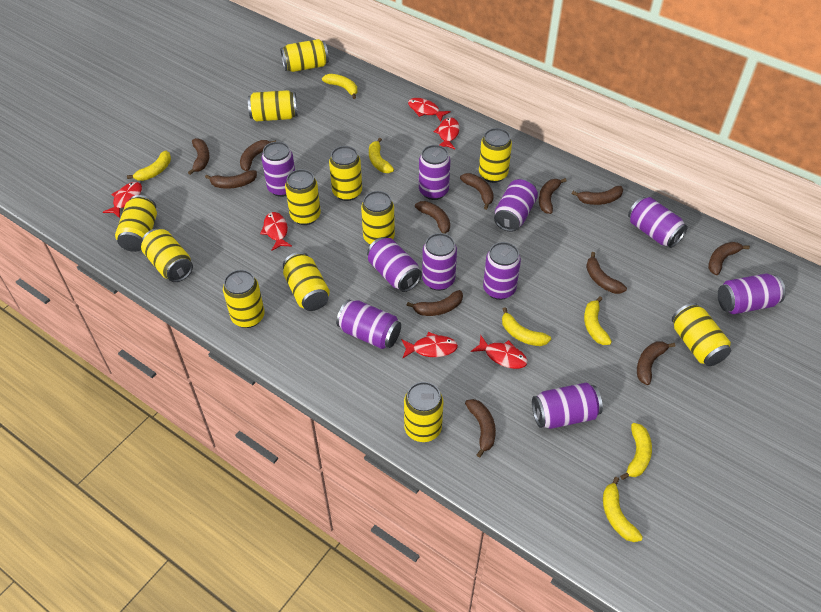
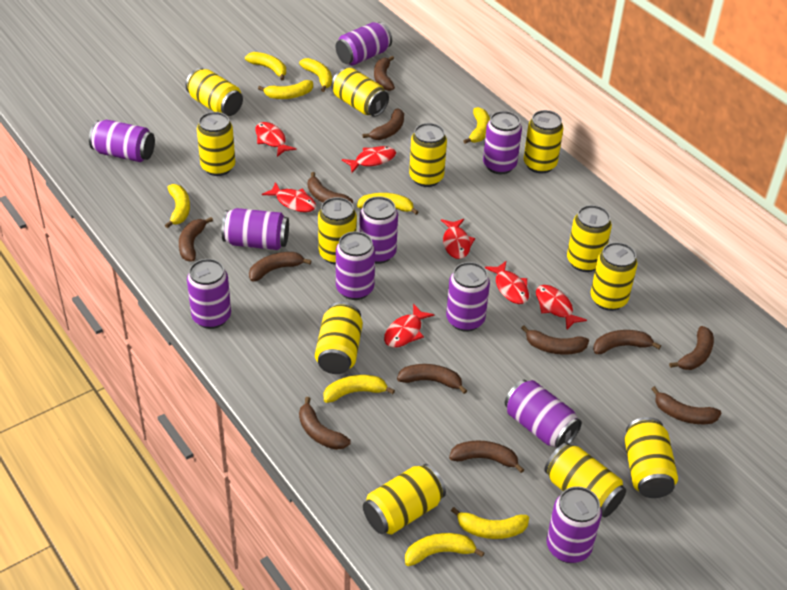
red fish: 6 -> 7
yellow banana: 7 -> 9

